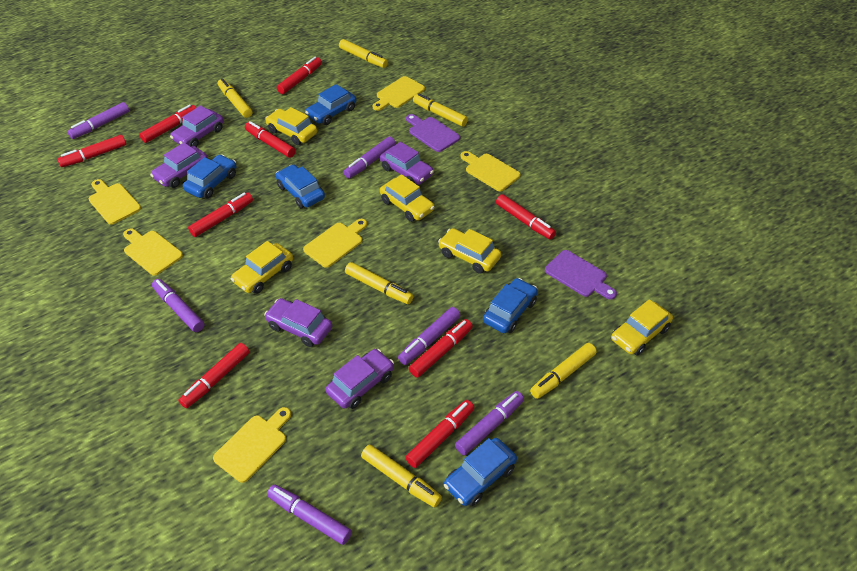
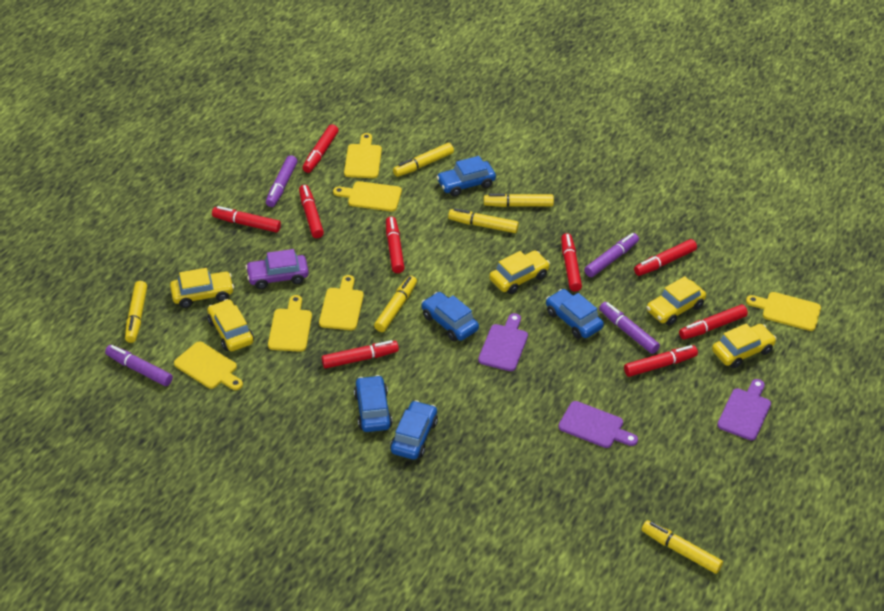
purple car: 5 -> 1
purple cutting board: 2 -> 3
purple marker: 6 -> 4

